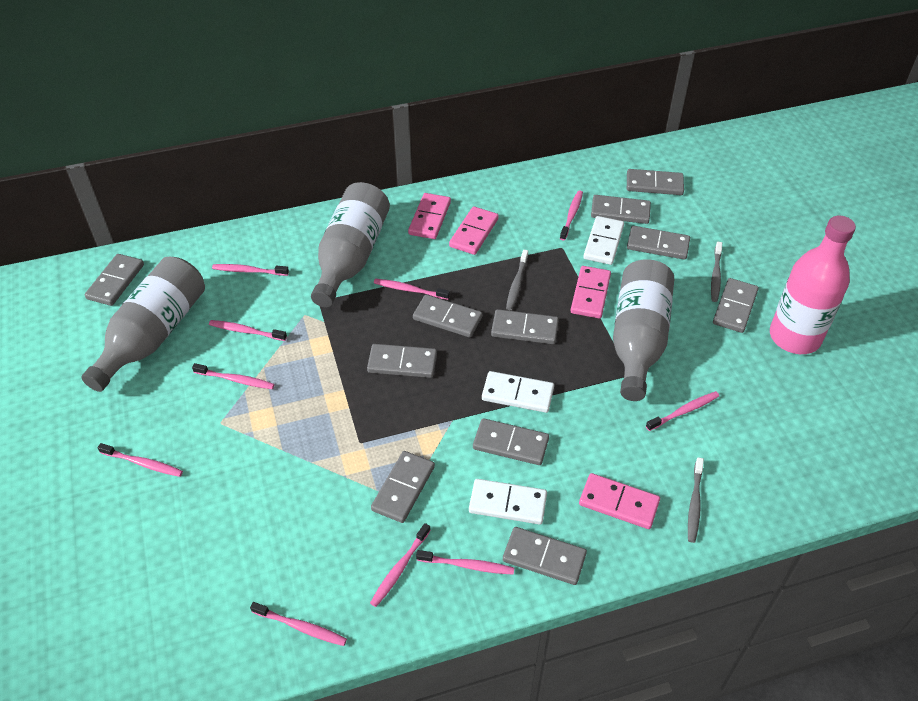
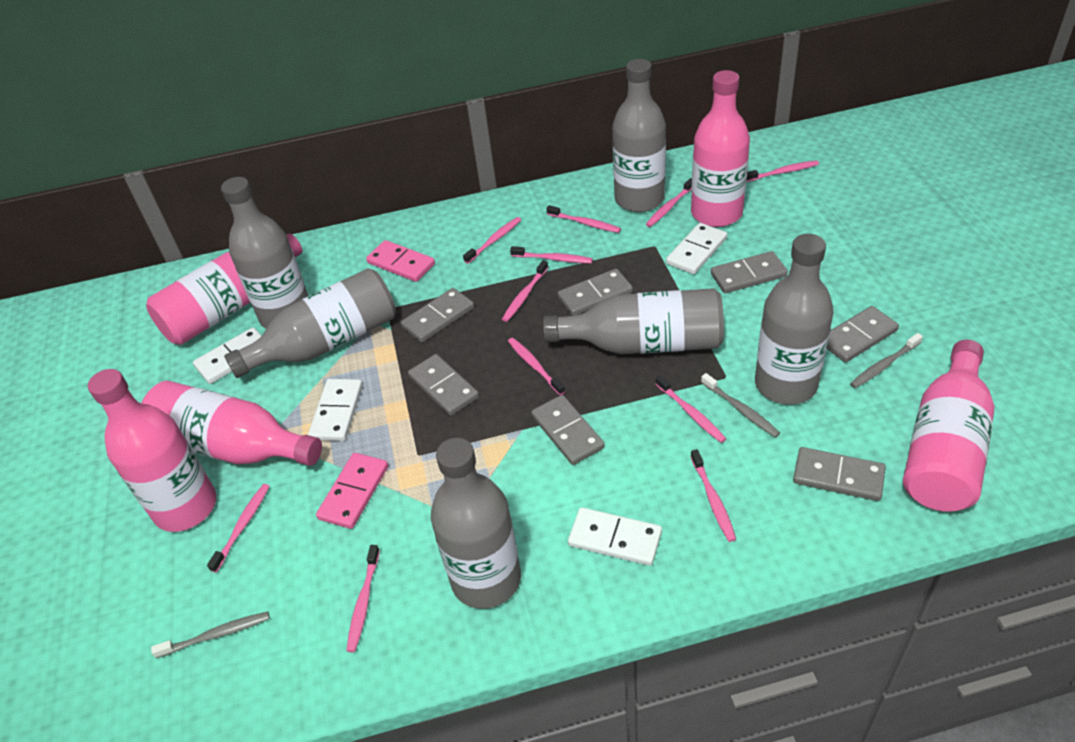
grey bottle: 3 -> 6
grey domino: 11 -> 7
pink bottle: 1 -> 5
pink domino: 4 -> 2
pink toothbrush: 10 -> 11
white domino: 3 -> 4

